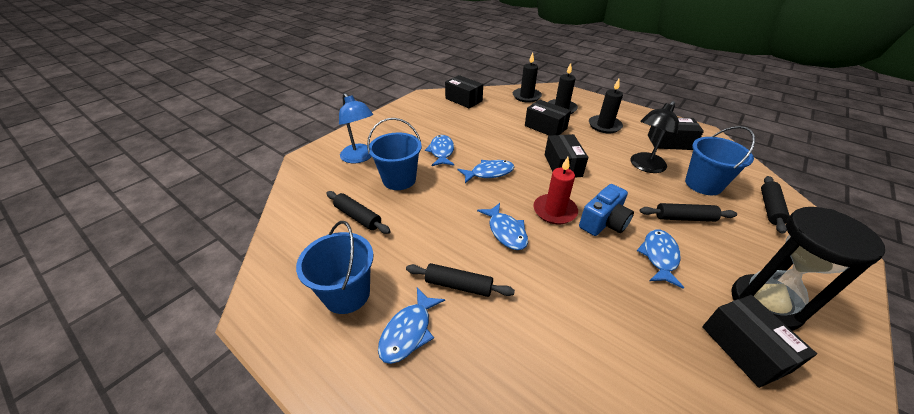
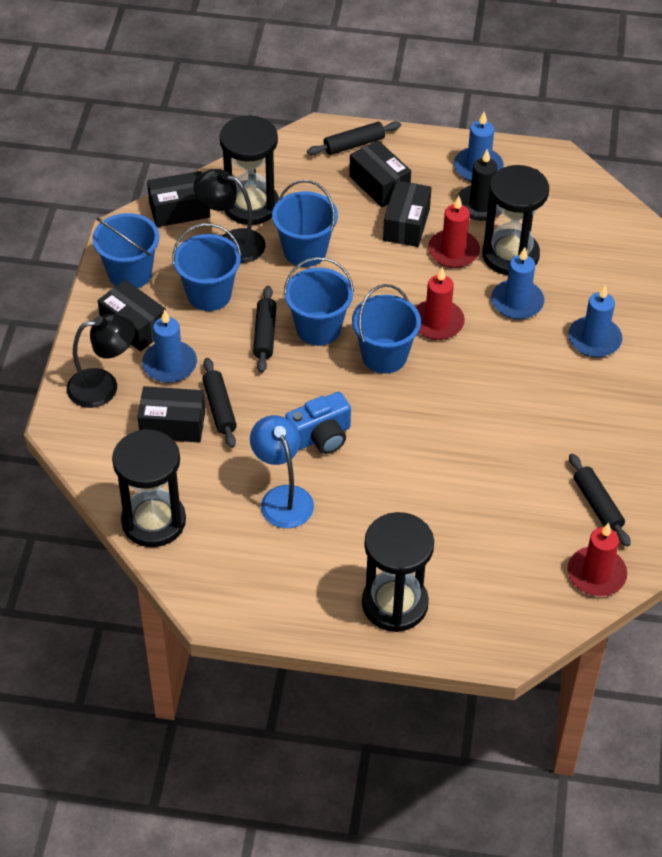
black candle: 3 -> 1
black hourglass: 1 -> 4
black lamp: 1 -> 2
blue bucket: 3 -> 5
blue candle: 0 -> 4
blue fish: 5 -> 0
red candle: 1 -> 3

